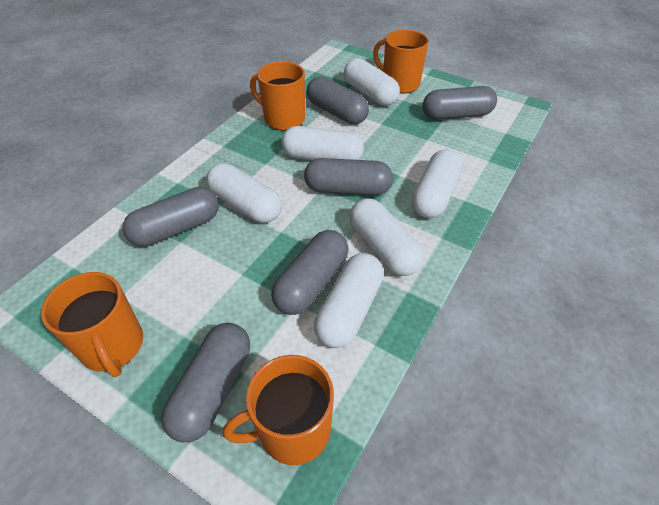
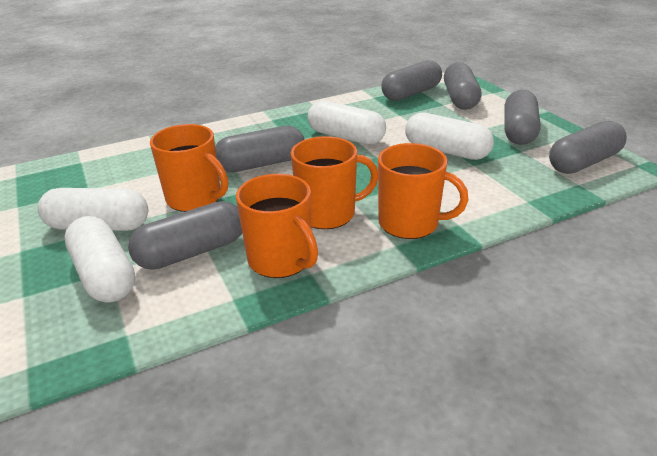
white capsule: 6 -> 4

